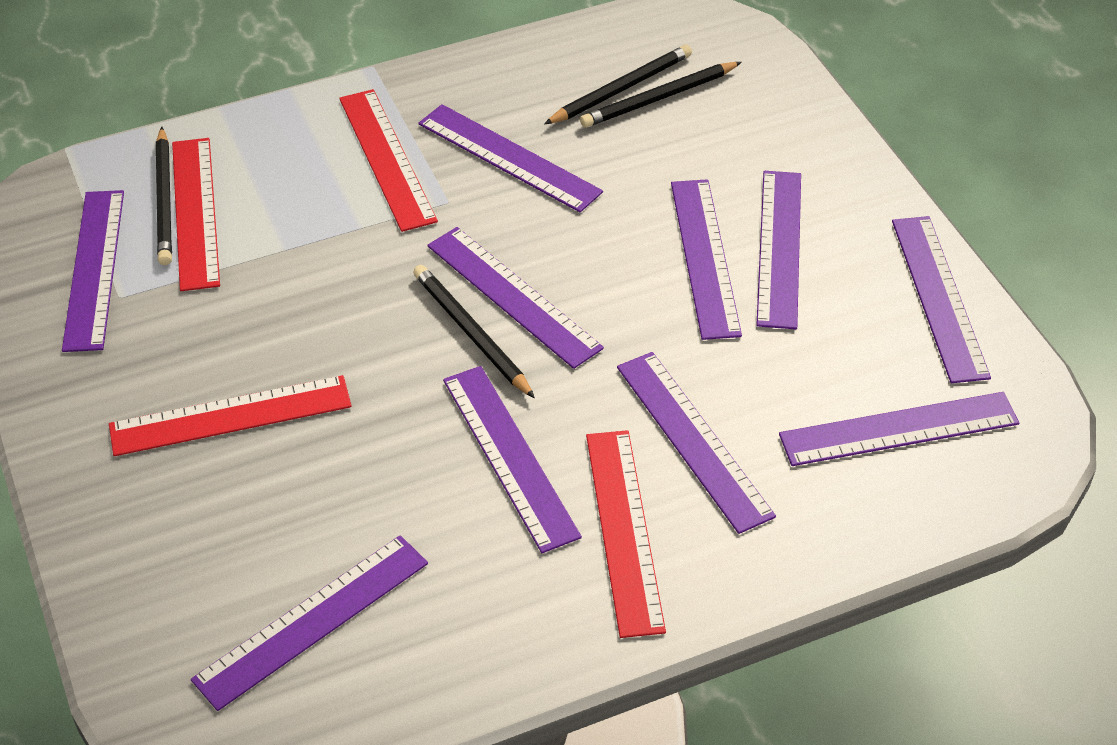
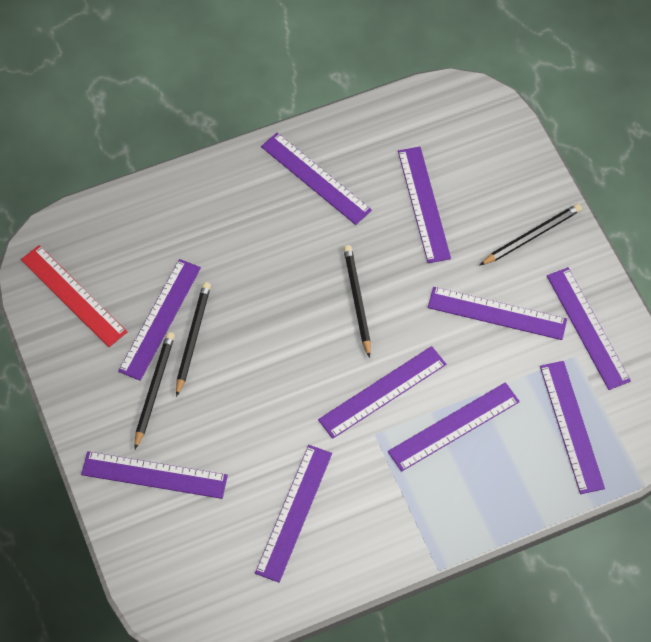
red ruler: 4 -> 1

